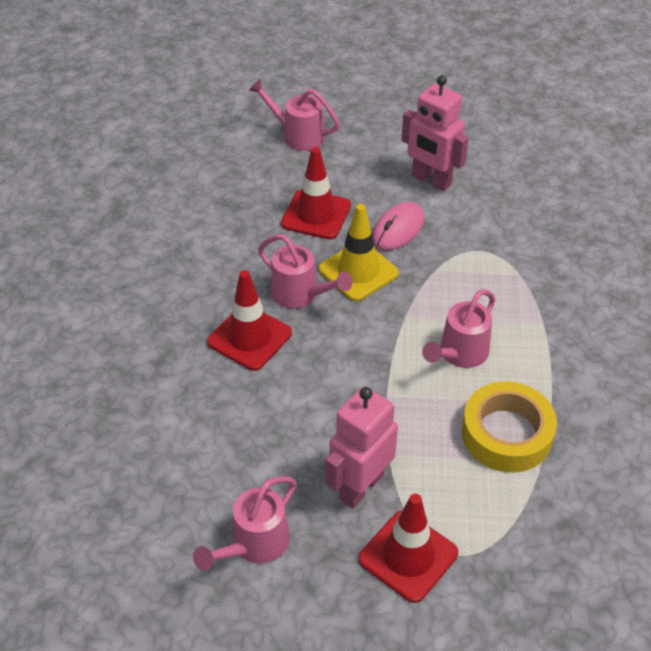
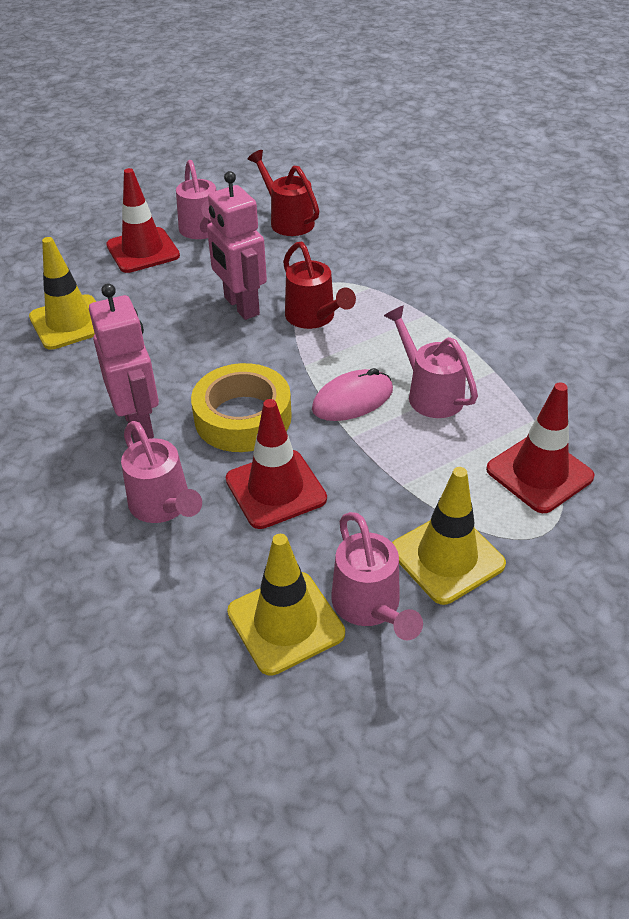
red watering can: 0 -> 2
yellow traffic cone: 1 -> 3

